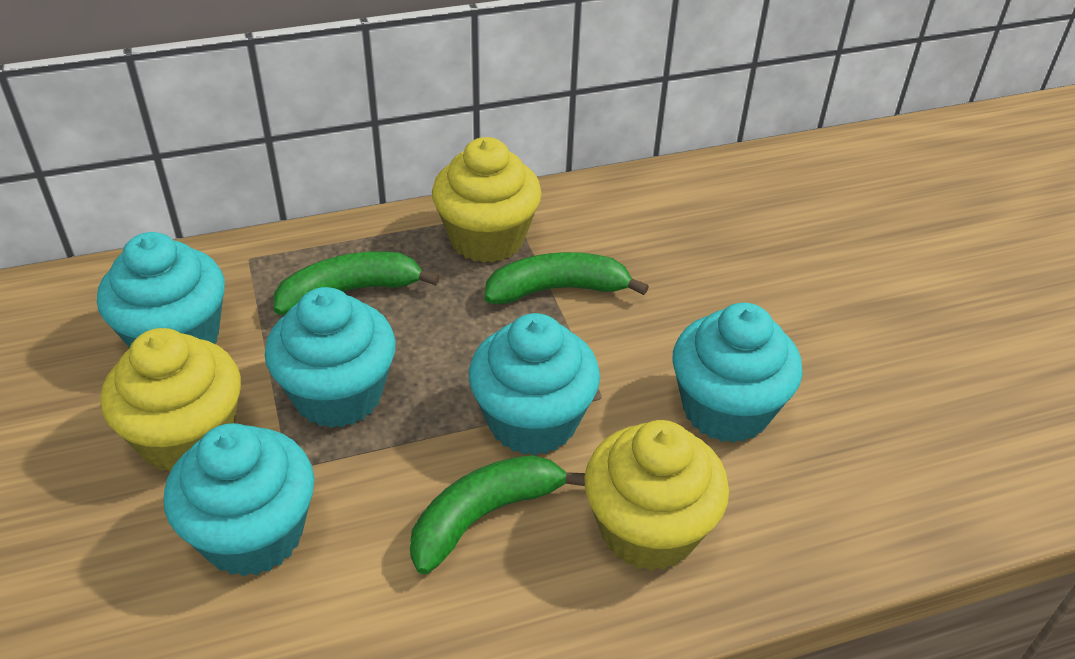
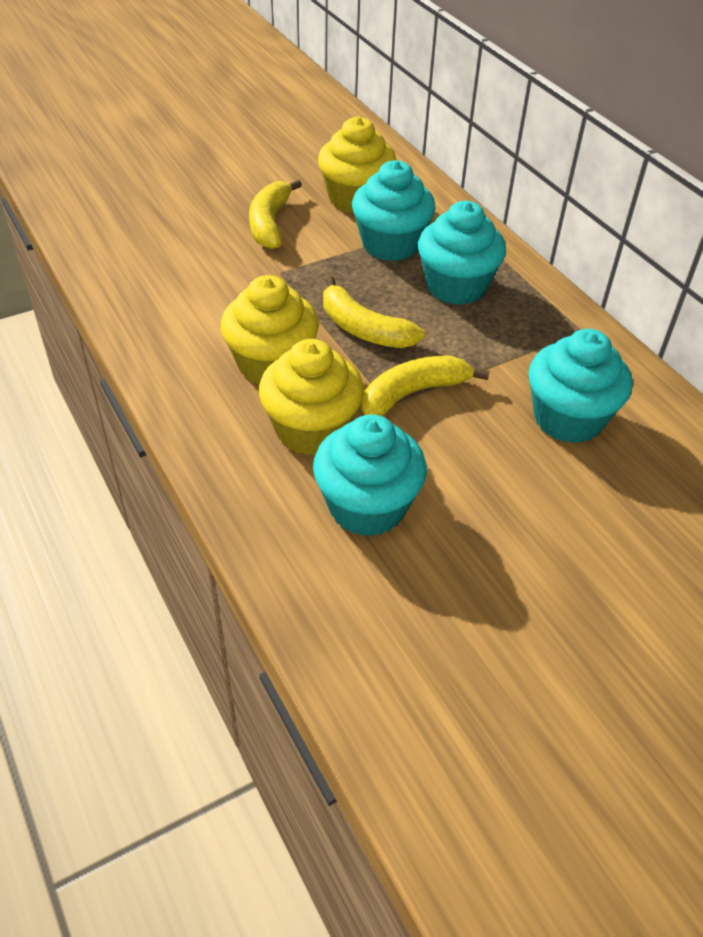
green banana: 3 -> 0
turquoise cupcake: 5 -> 4
yellow banana: 0 -> 3

